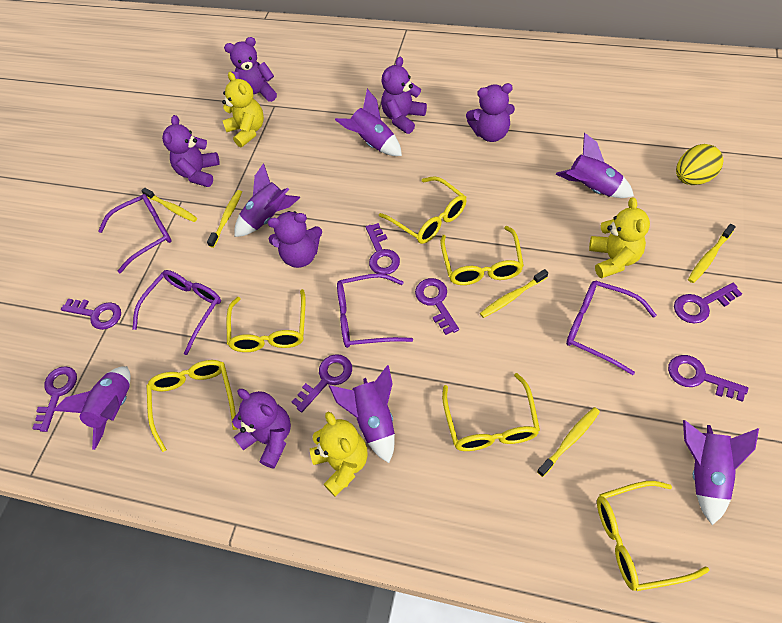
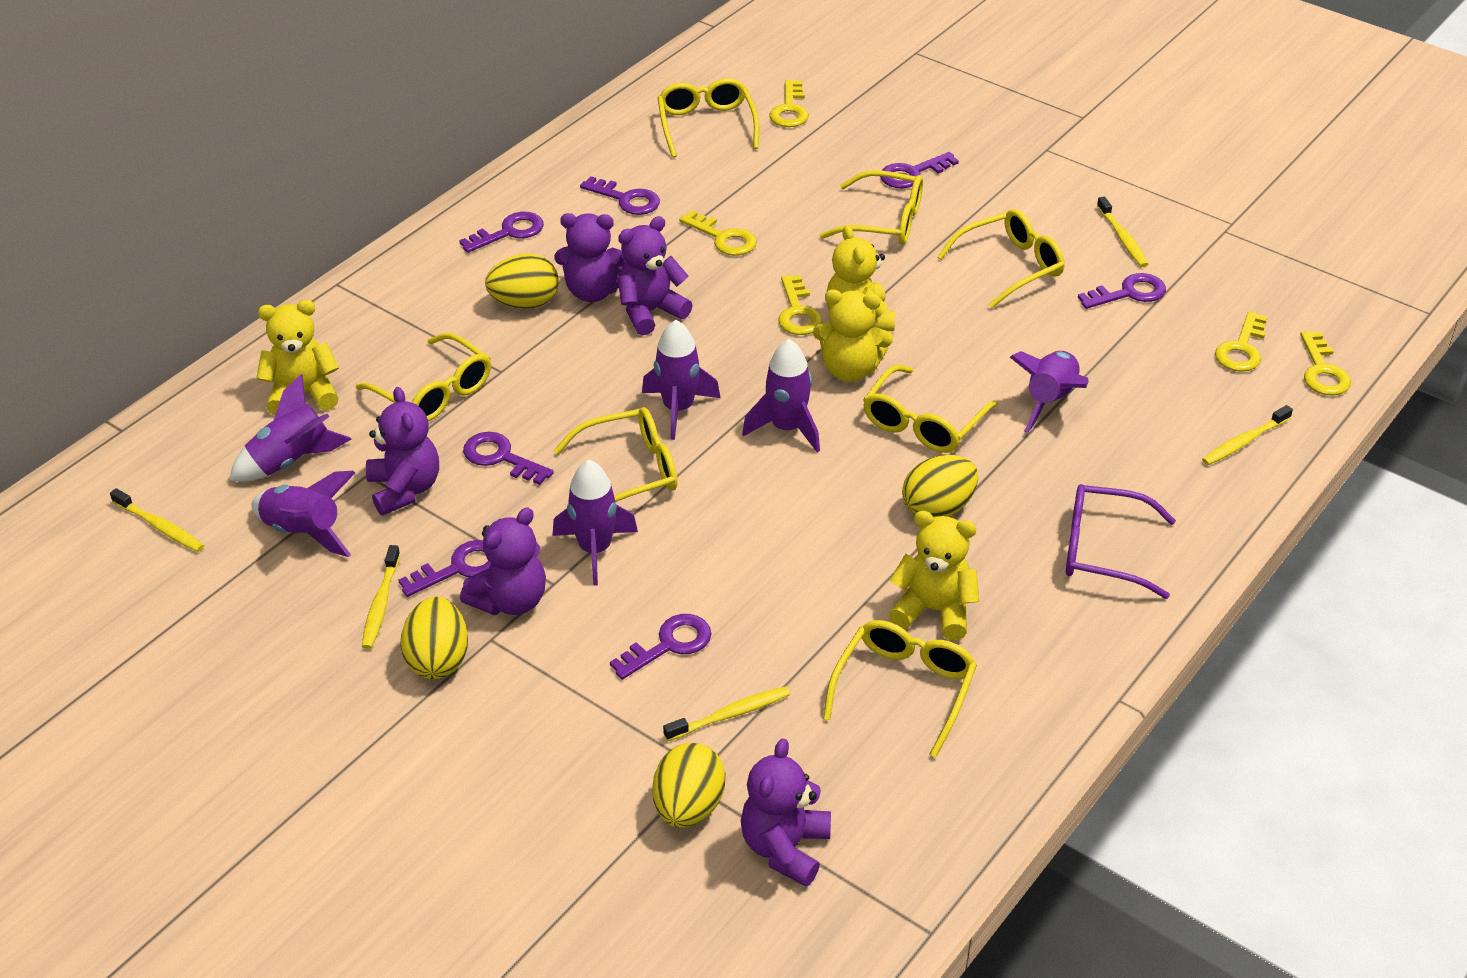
purple glasses: 4 -> 1
purple teddy bear: 6 -> 5
yellow egg: 1 -> 4
yellow glasses: 6 -> 7
yellow key: 0 -> 5
yellow teddy bear: 3 -> 4

